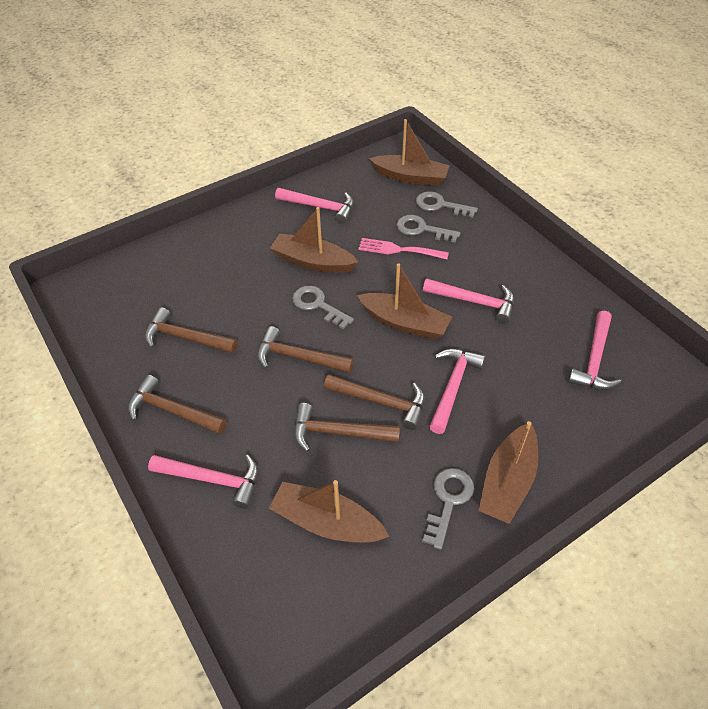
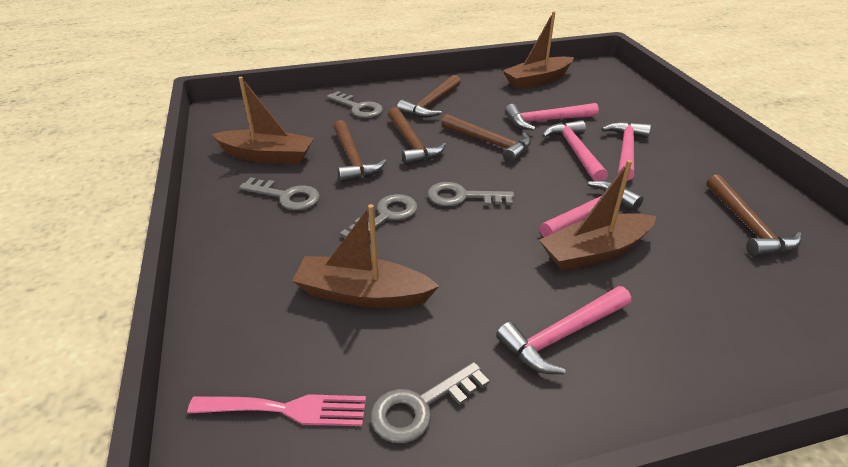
brown boat: 5 -> 4
grey key: 4 -> 5

